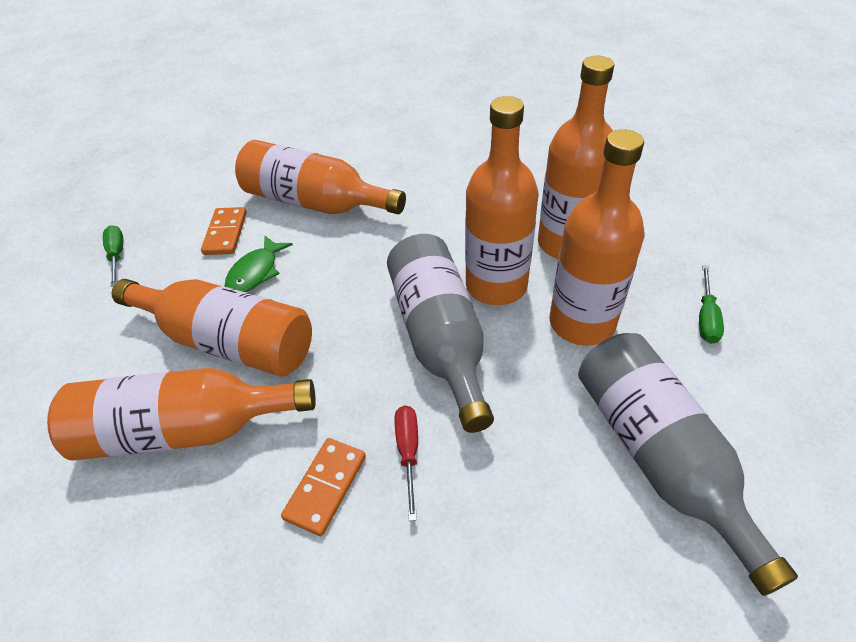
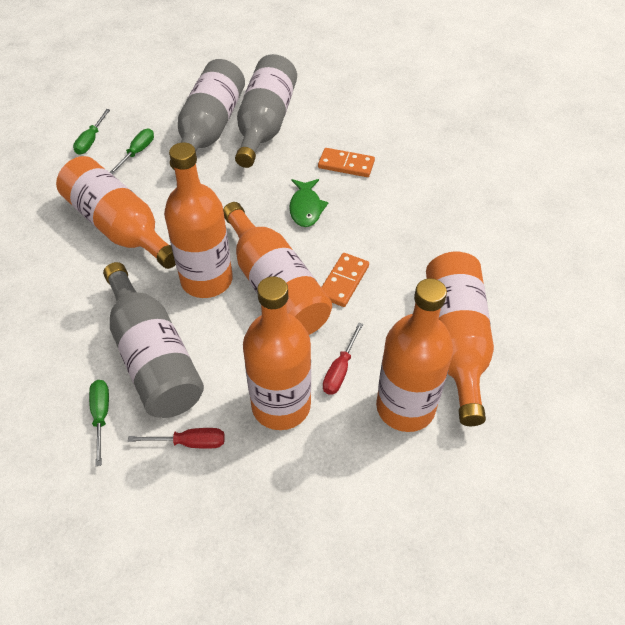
green screwdriver: 2 -> 3
grey bottle: 2 -> 3
red screwdriver: 1 -> 2

